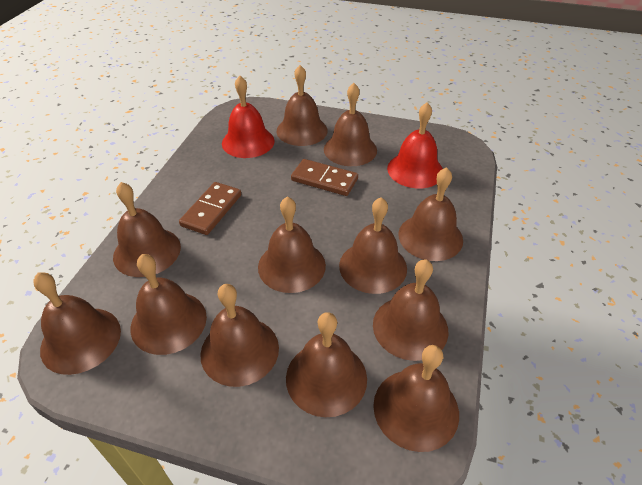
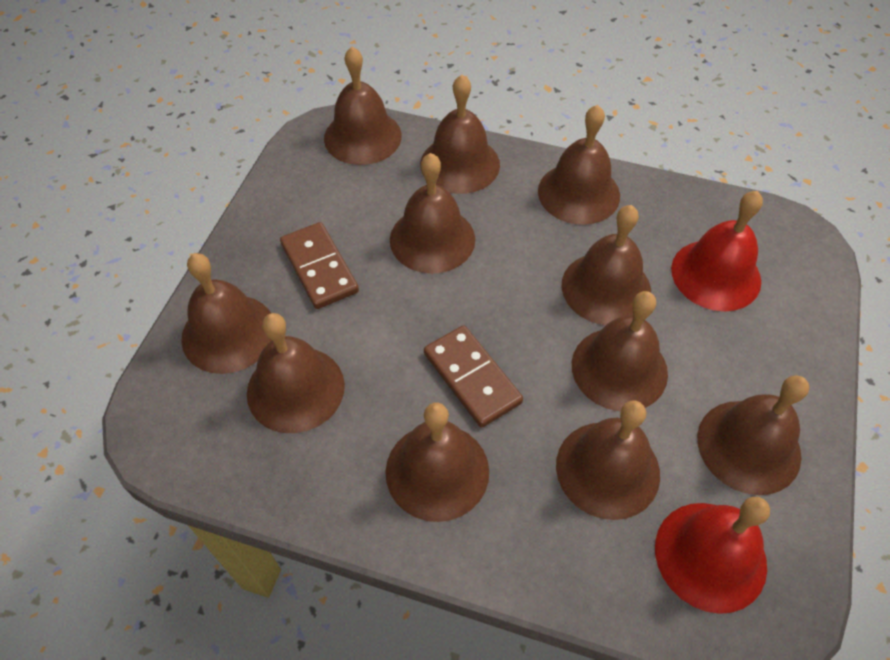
brown bell: 12 -> 11

